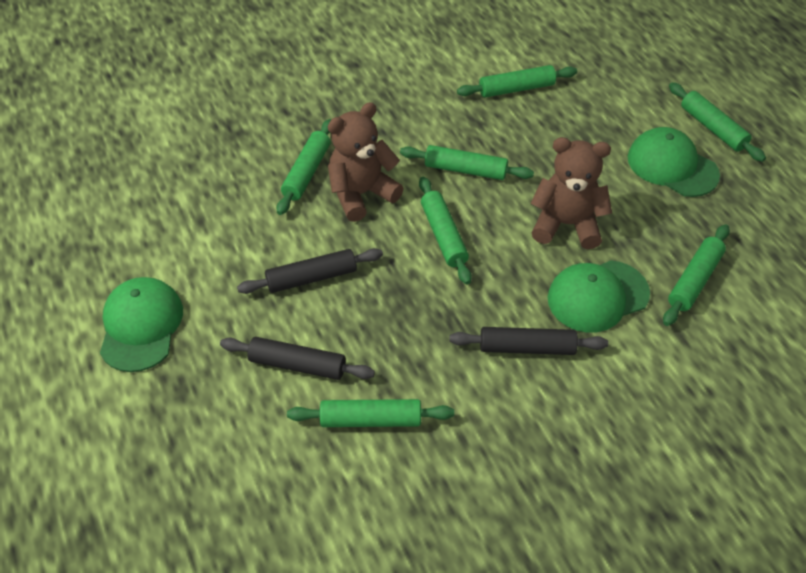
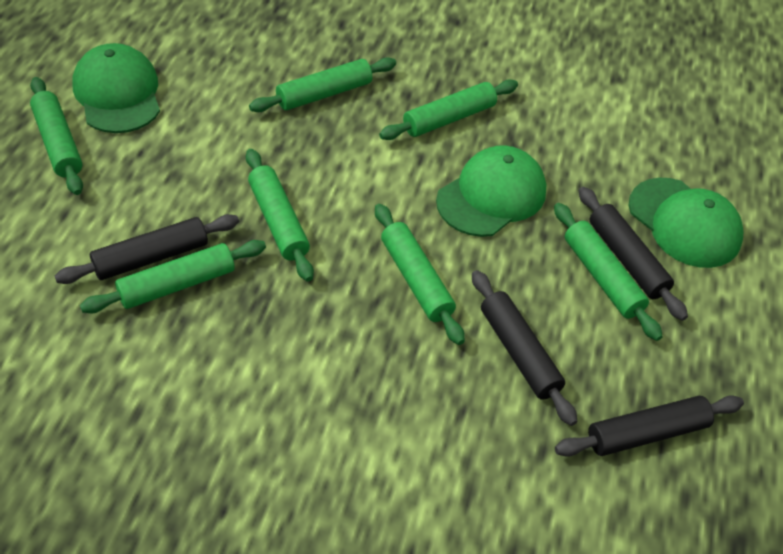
black rolling pin: 3 -> 4
brown teddy bear: 2 -> 0

